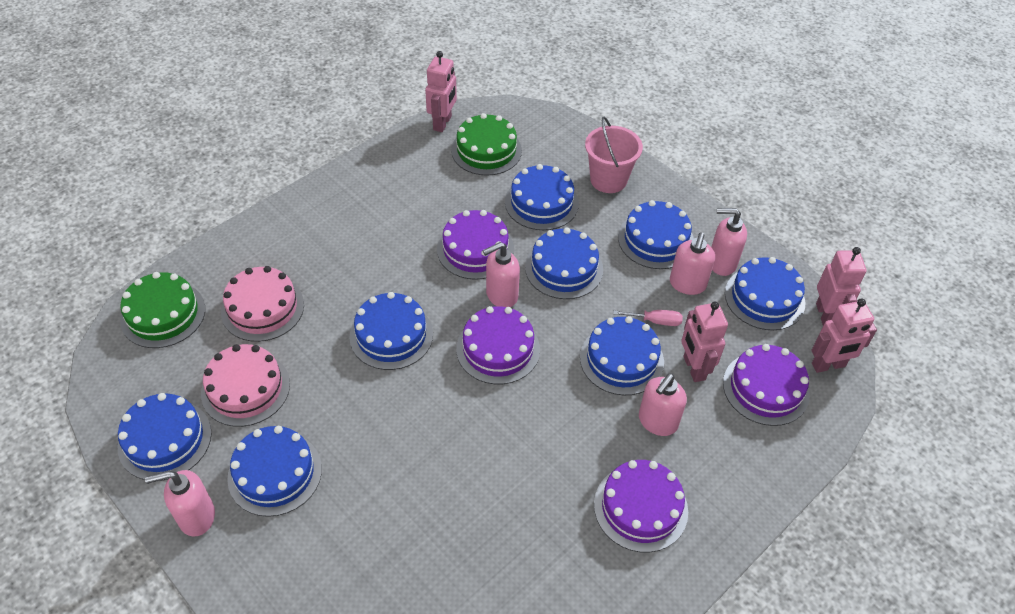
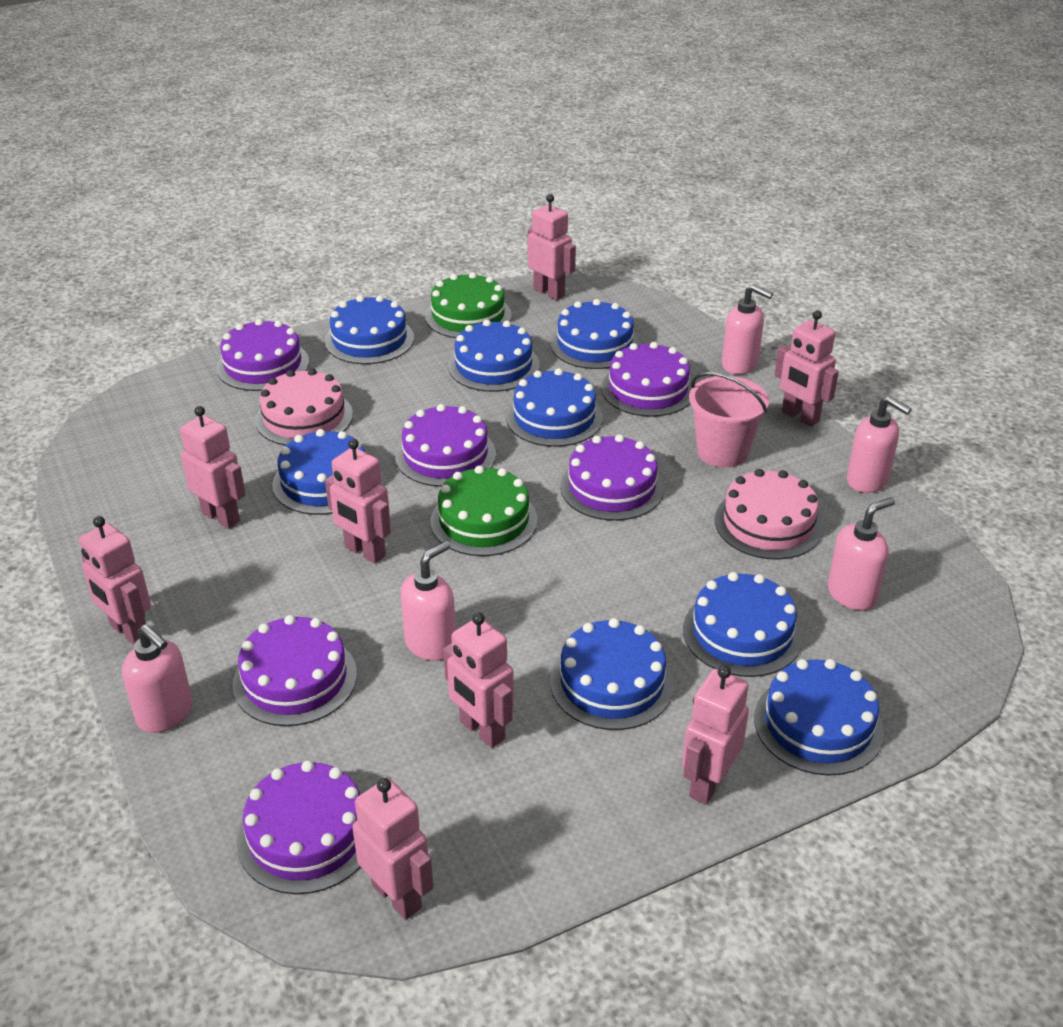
pink robot: 4 -> 8
pink screwdriver: 1 -> 0
purple cake: 4 -> 6

